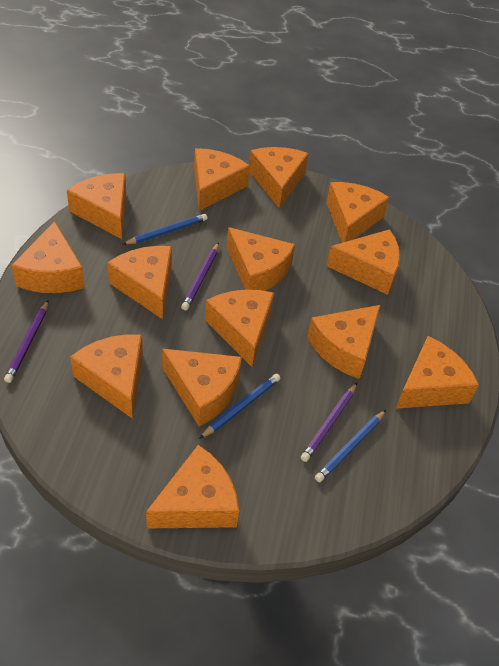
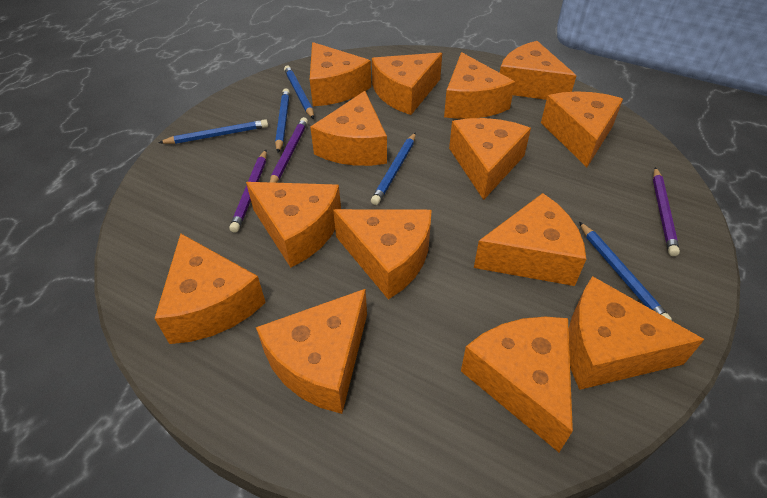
blue pencil: 3 -> 5

